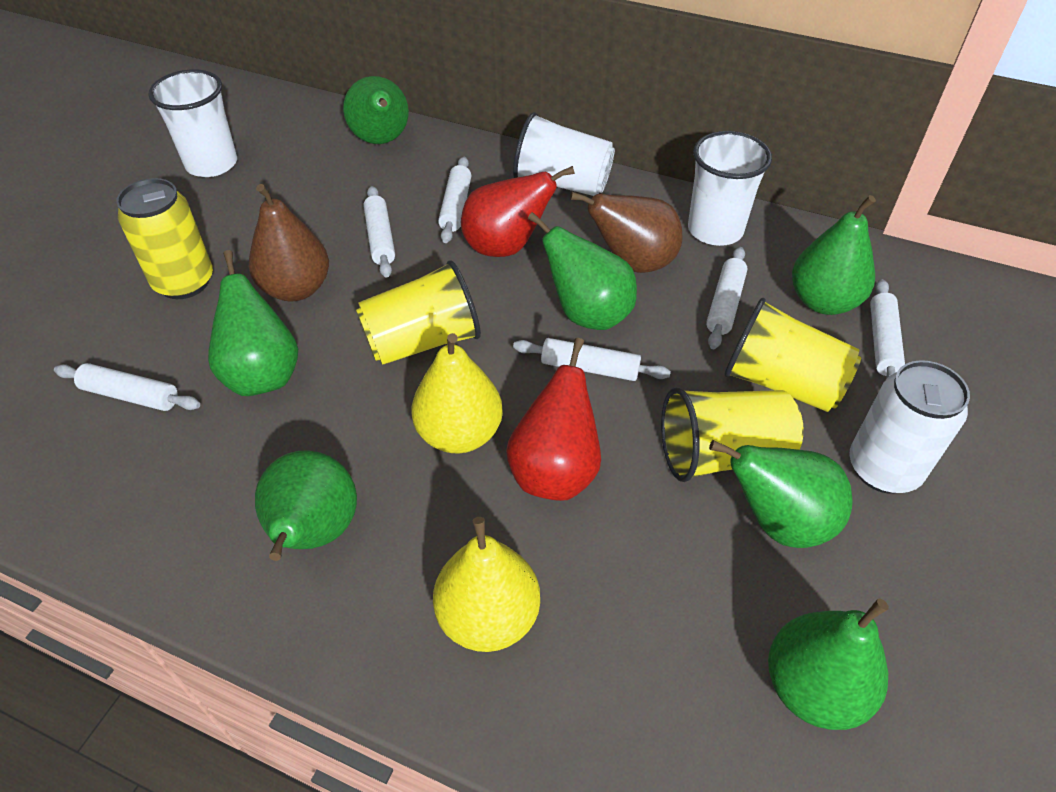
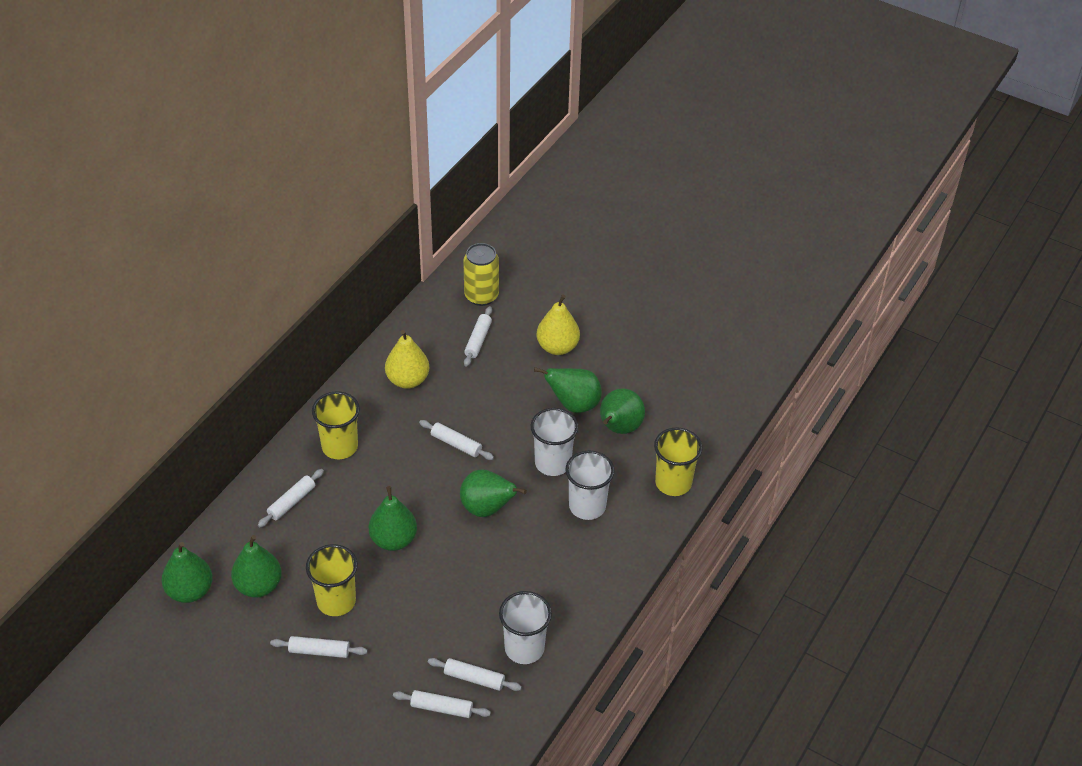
brown pear: 2 -> 0
green pear: 7 -> 6
red pear: 2 -> 0
white can: 1 -> 0

